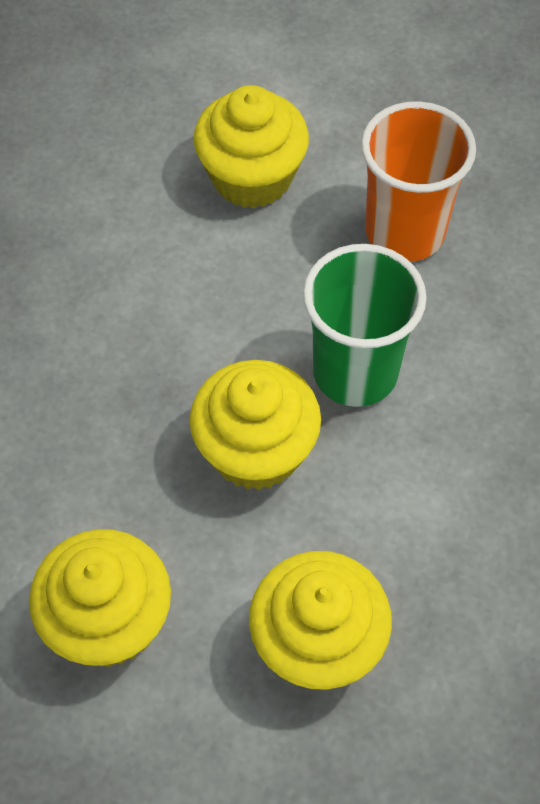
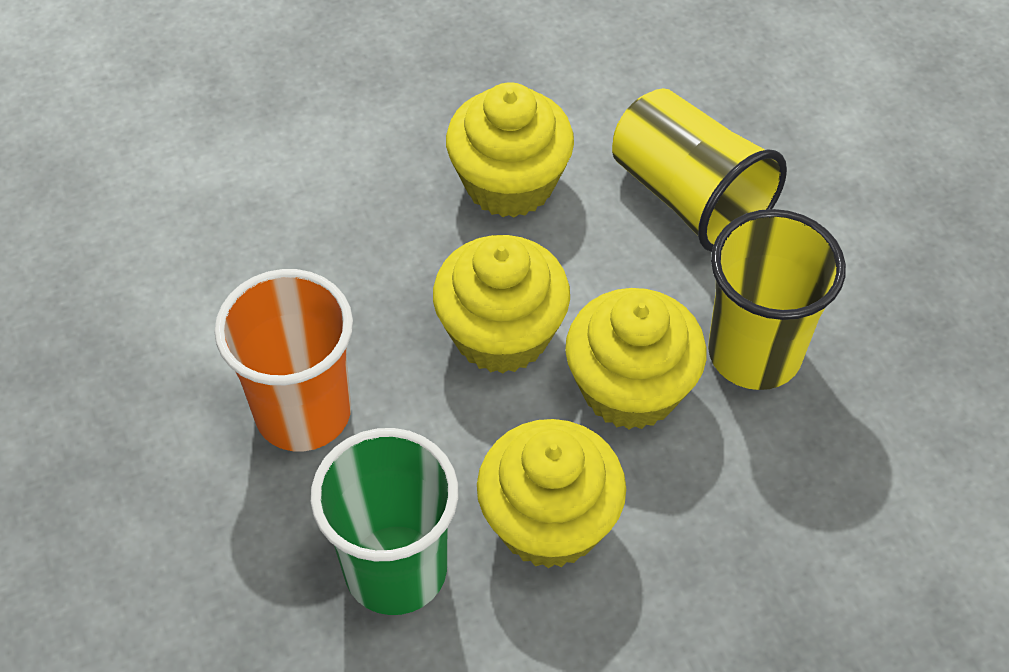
yellow cup: 0 -> 2

